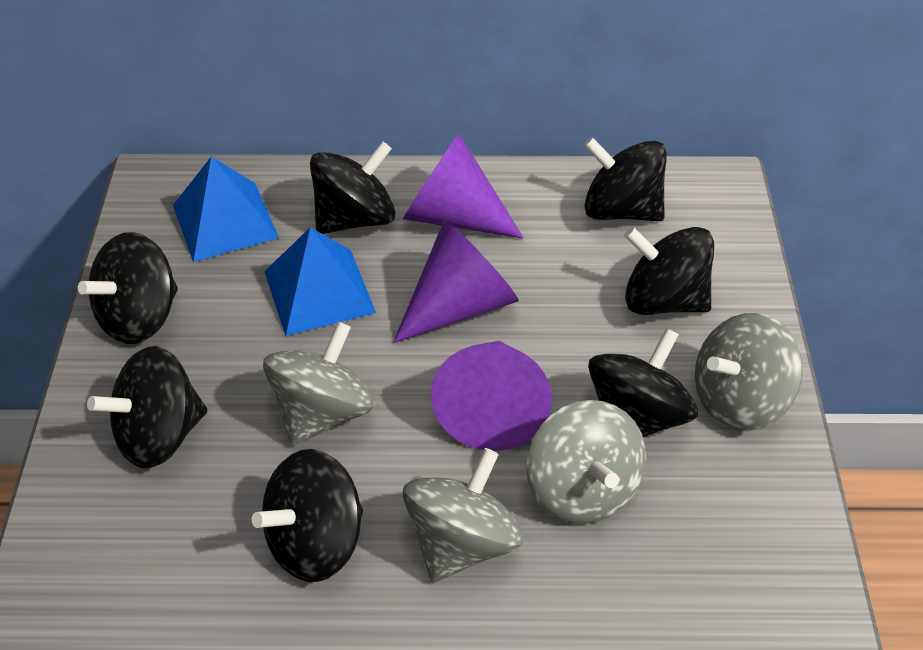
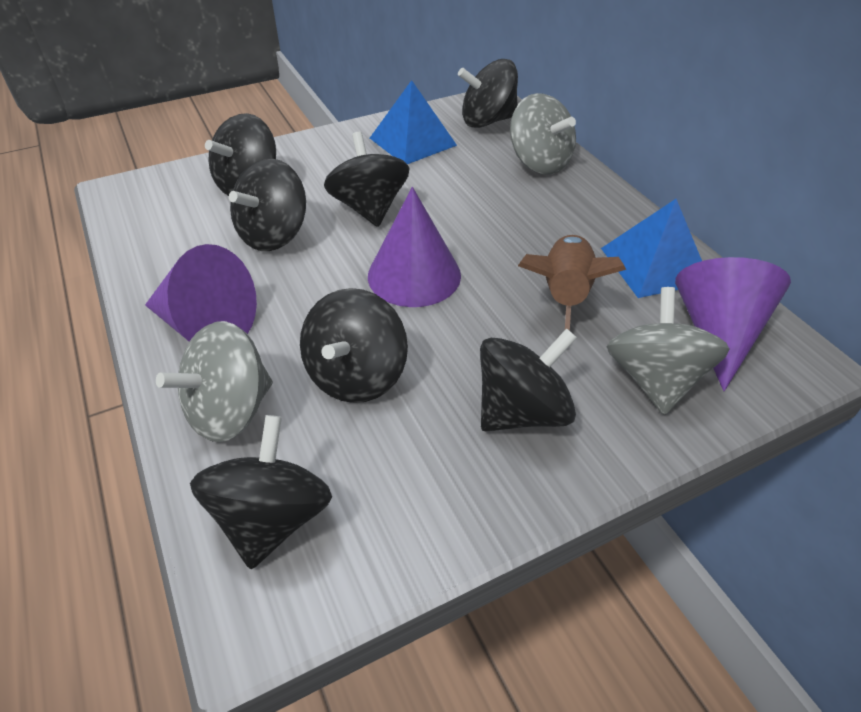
brown rocket: 0 -> 1
grey spinning top: 4 -> 3

